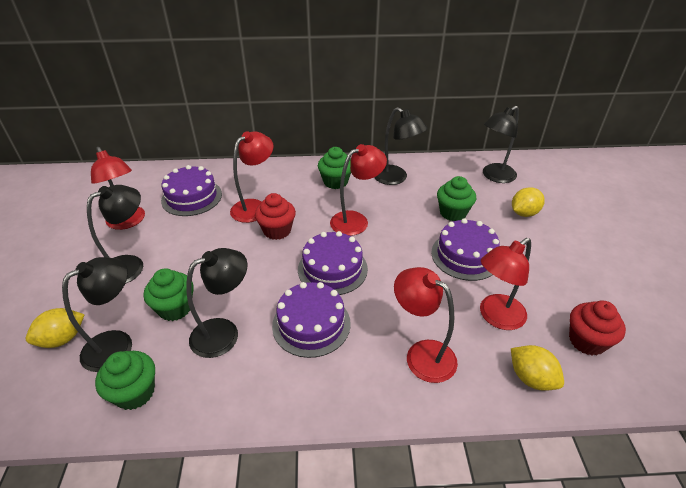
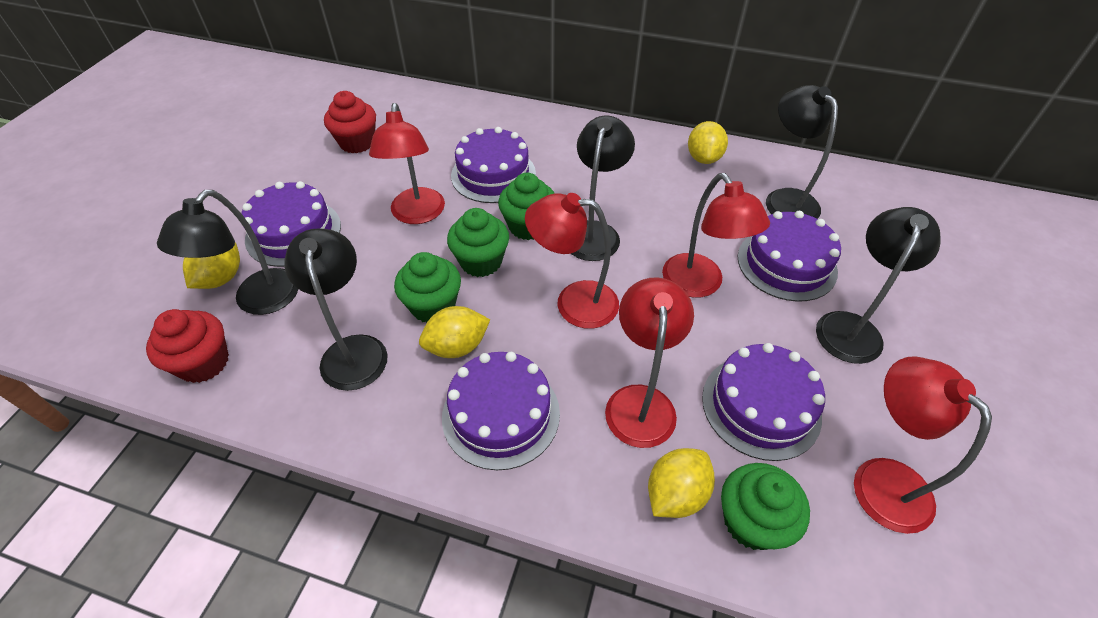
purple cake: 4 -> 5
yellow lemon: 3 -> 4

